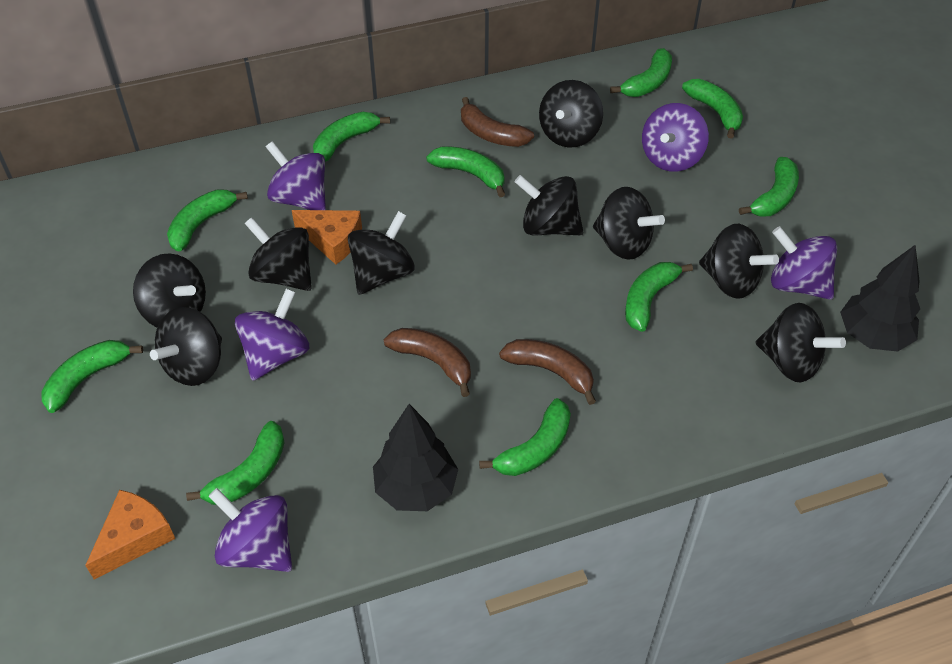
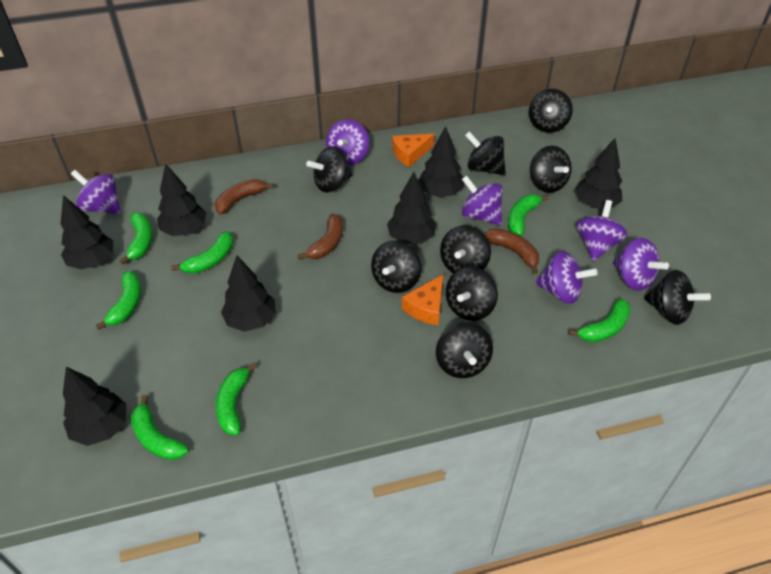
black tree: 2 -> 7
green banana: 10 -> 7
purple spinning top: 5 -> 6

